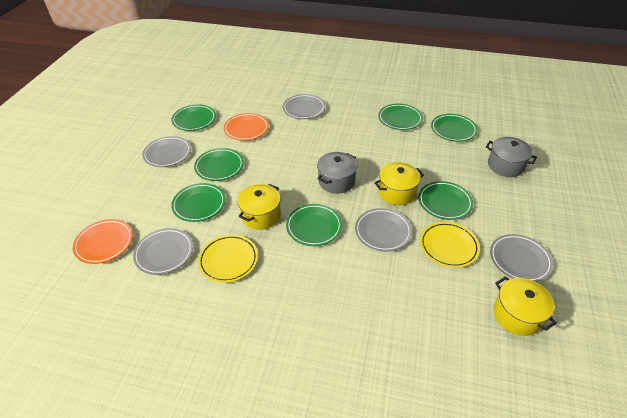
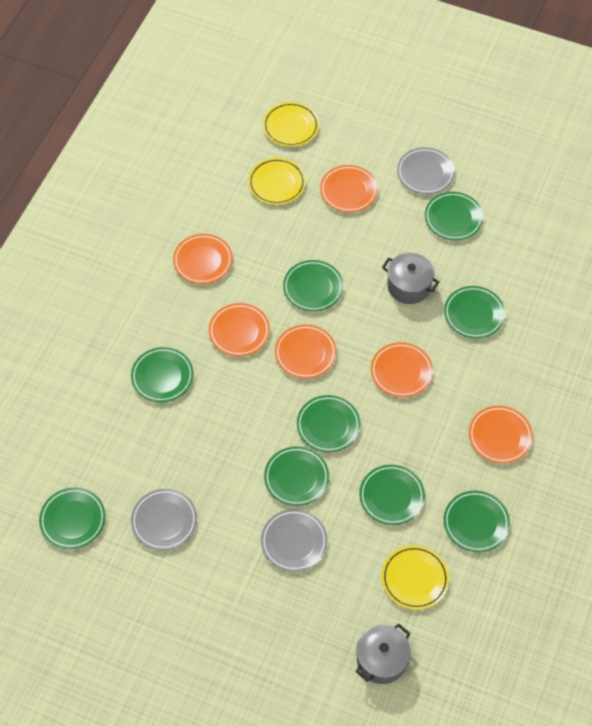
green plate: 7 -> 9
grey plate: 5 -> 3
orange plate: 2 -> 6
yellow plate: 2 -> 3
yellow pot: 3 -> 0

